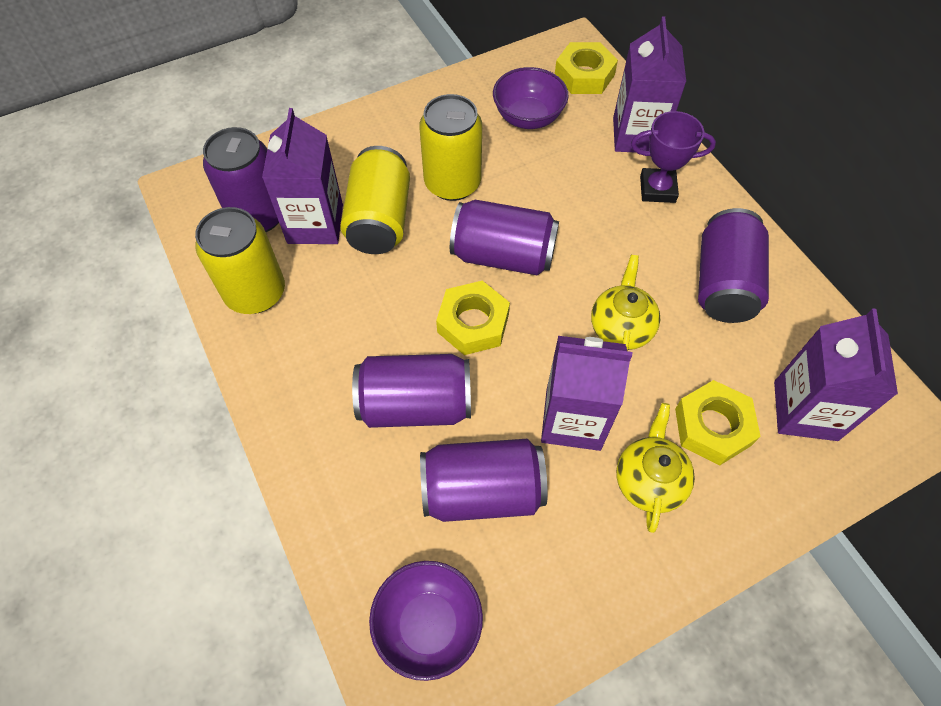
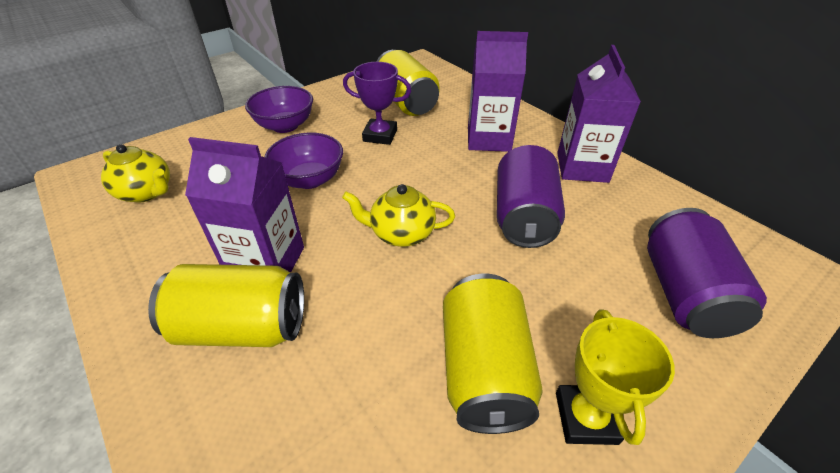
purple can: 5 -> 2
purple carton: 4 -> 3
yellow nut: 3 -> 0
yellow trophy: 0 -> 1

